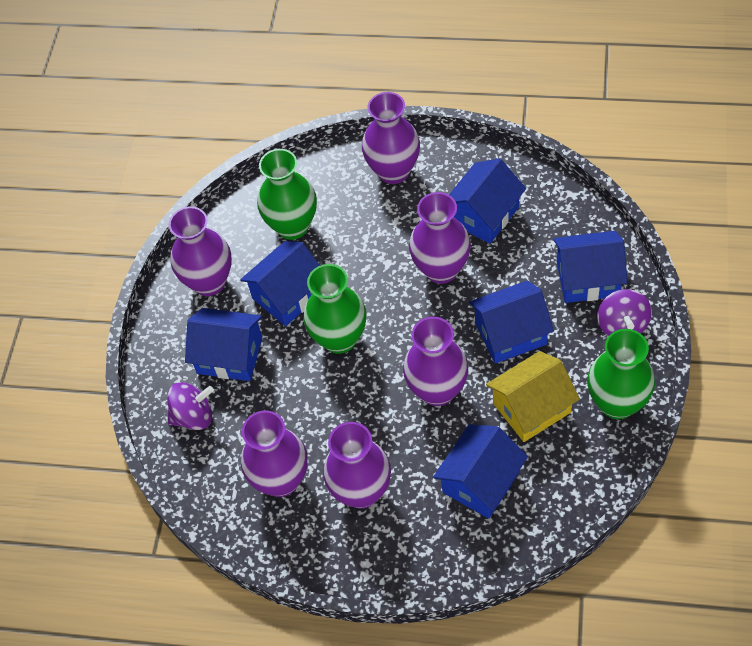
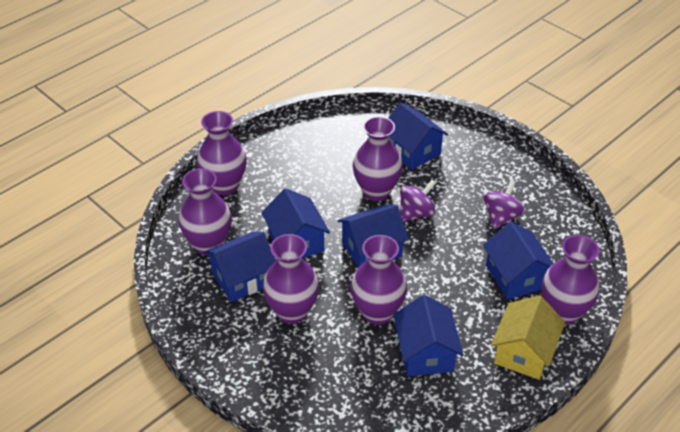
green vase: 3 -> 0

